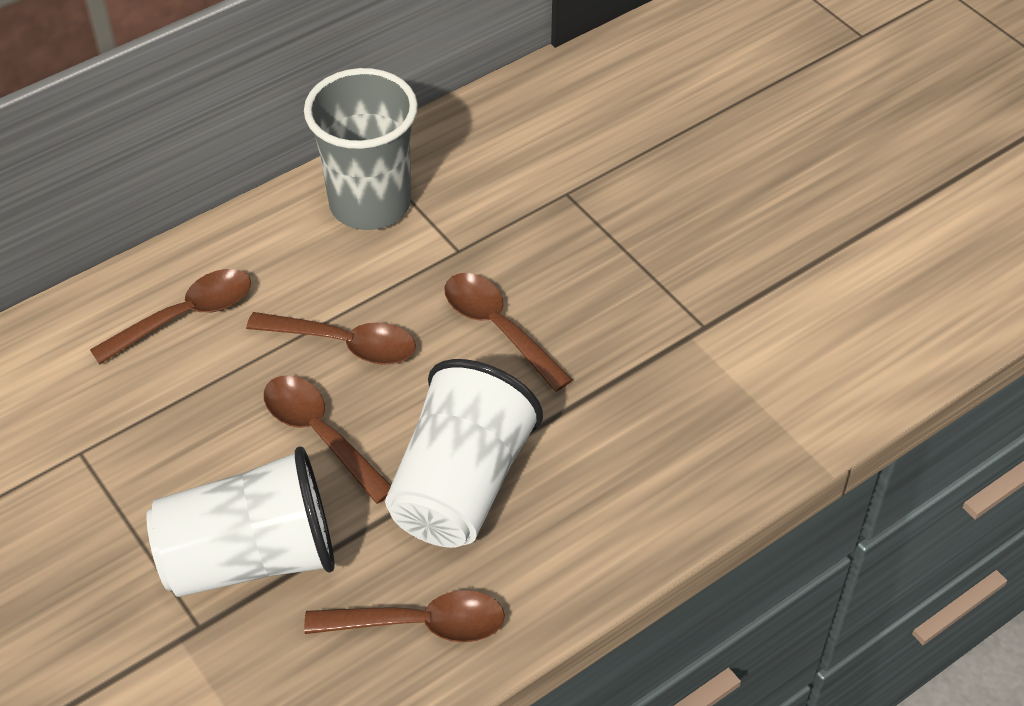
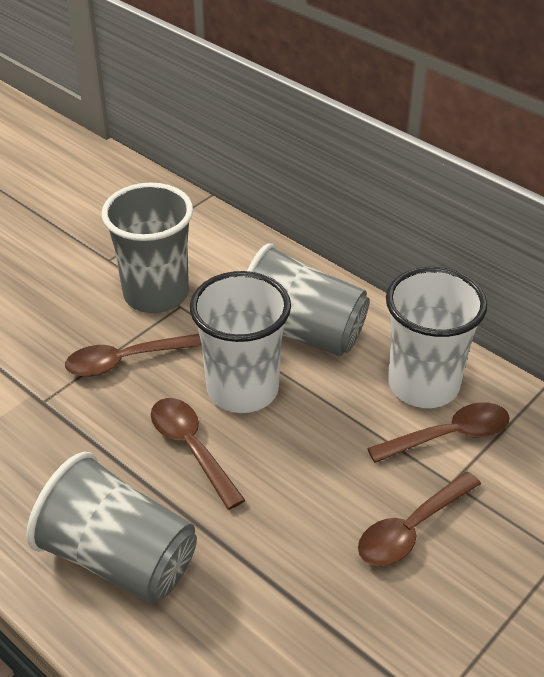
brown spoon: 5 -> 4
grey cup: 1 -> 3

